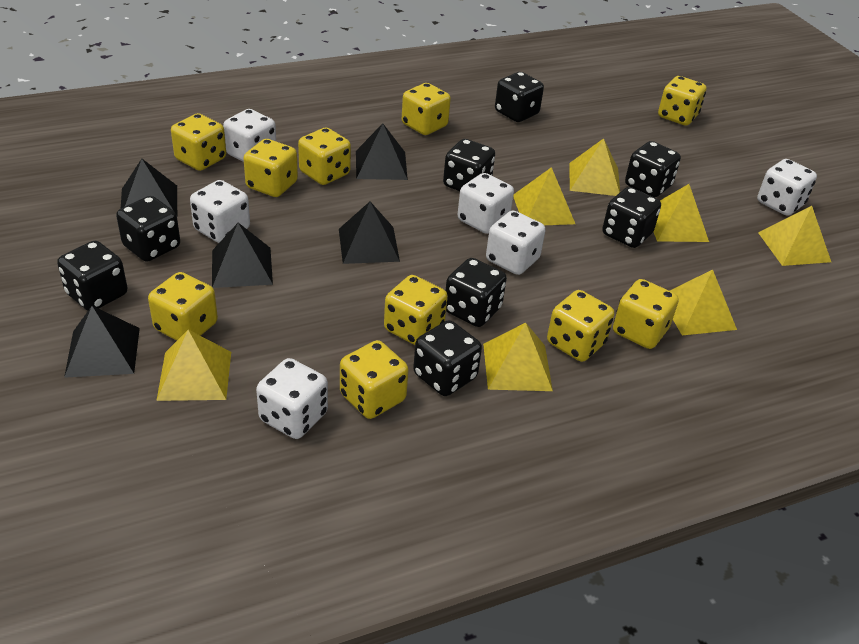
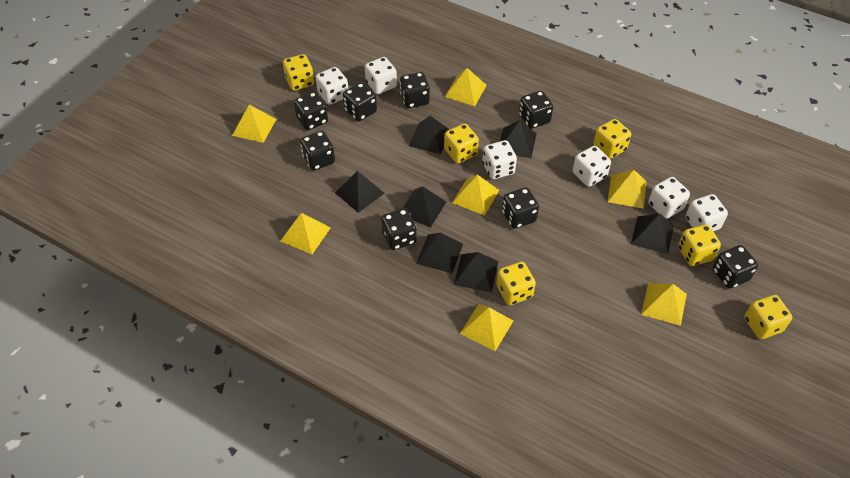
black pyramid: 5 -> 7
yellow dice: 10 -> 6

